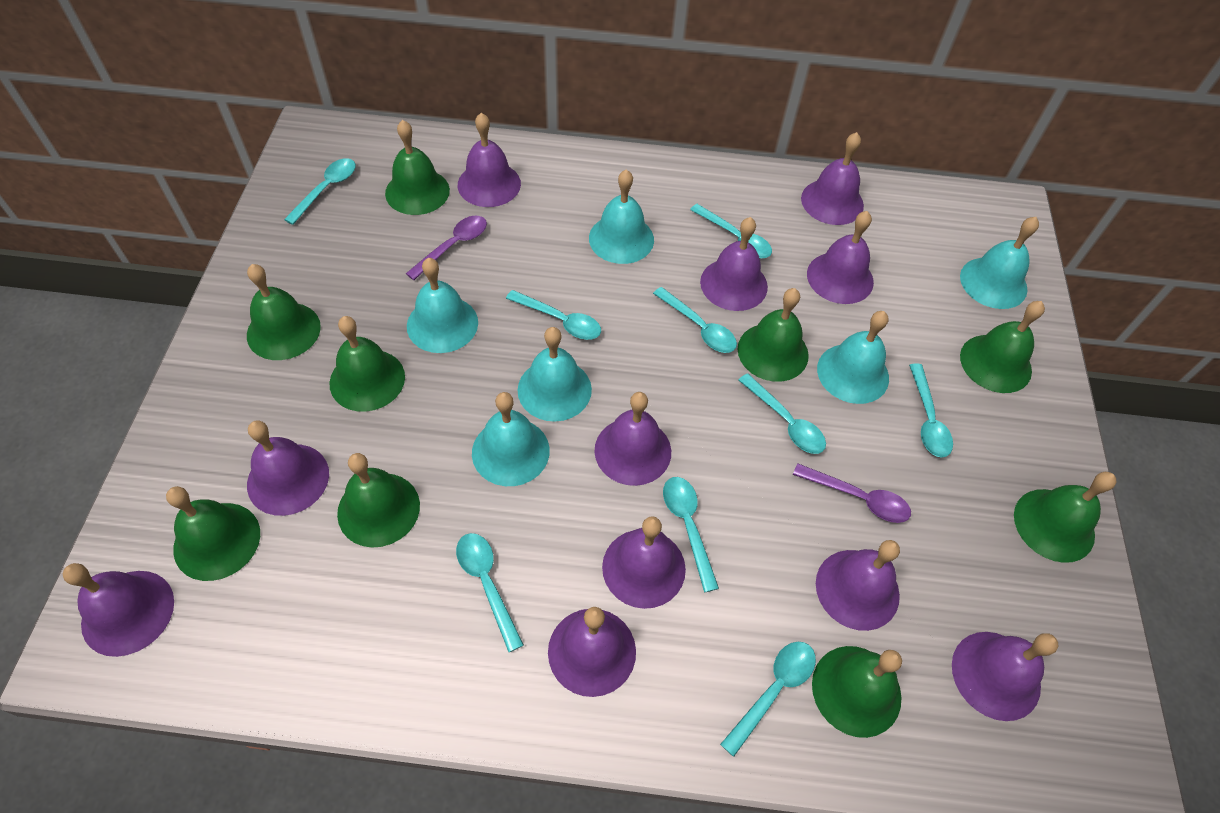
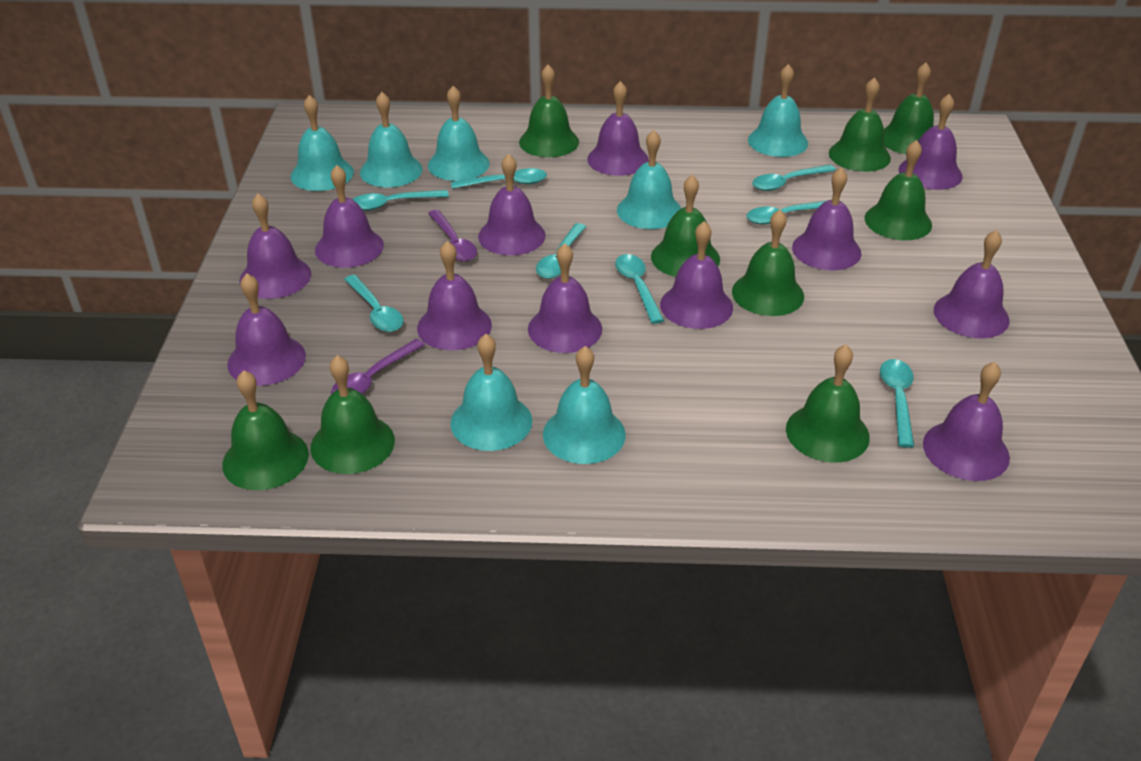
purple bell: 11 -> 12
turquoise bell: 6 -> 7
turquoise spoon: 9 -> 8

